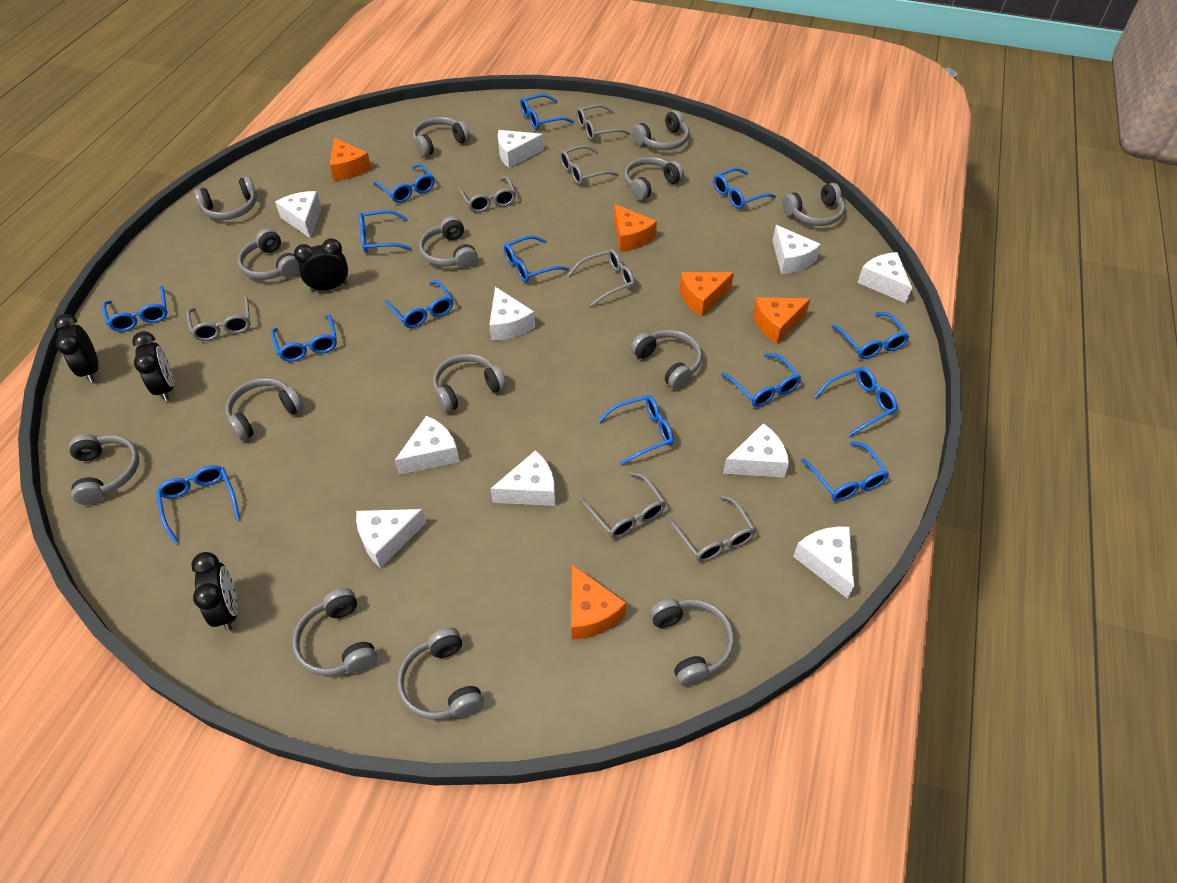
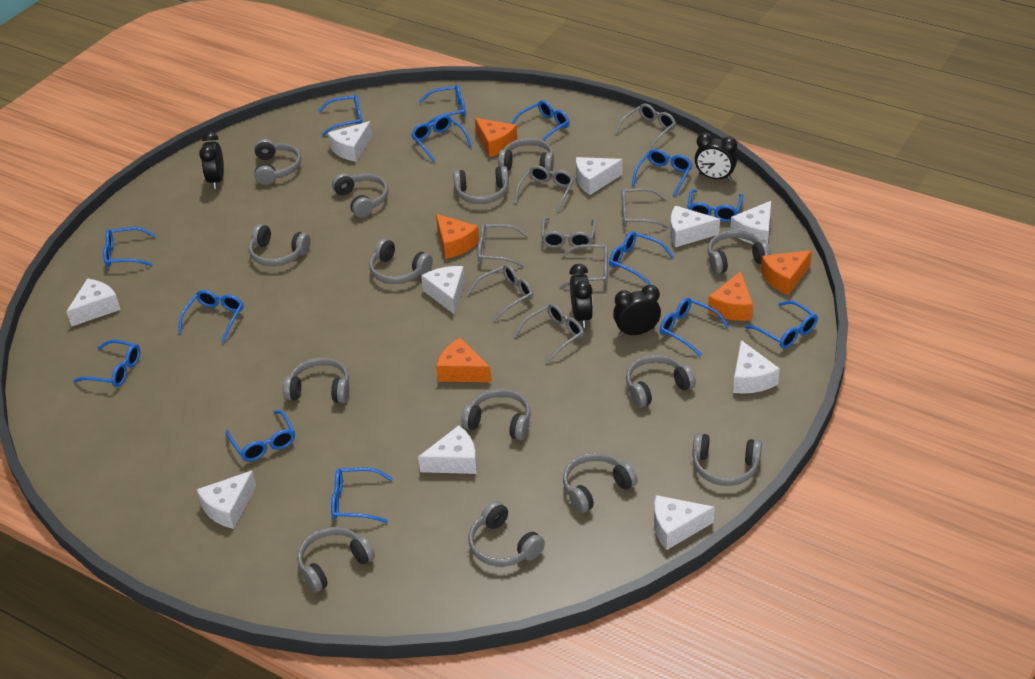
grey glasses: 7 -> 8

